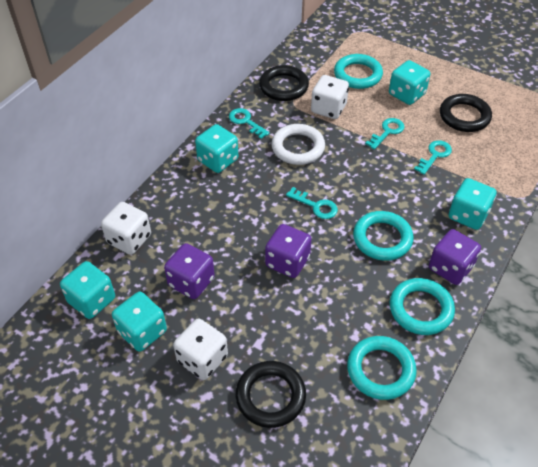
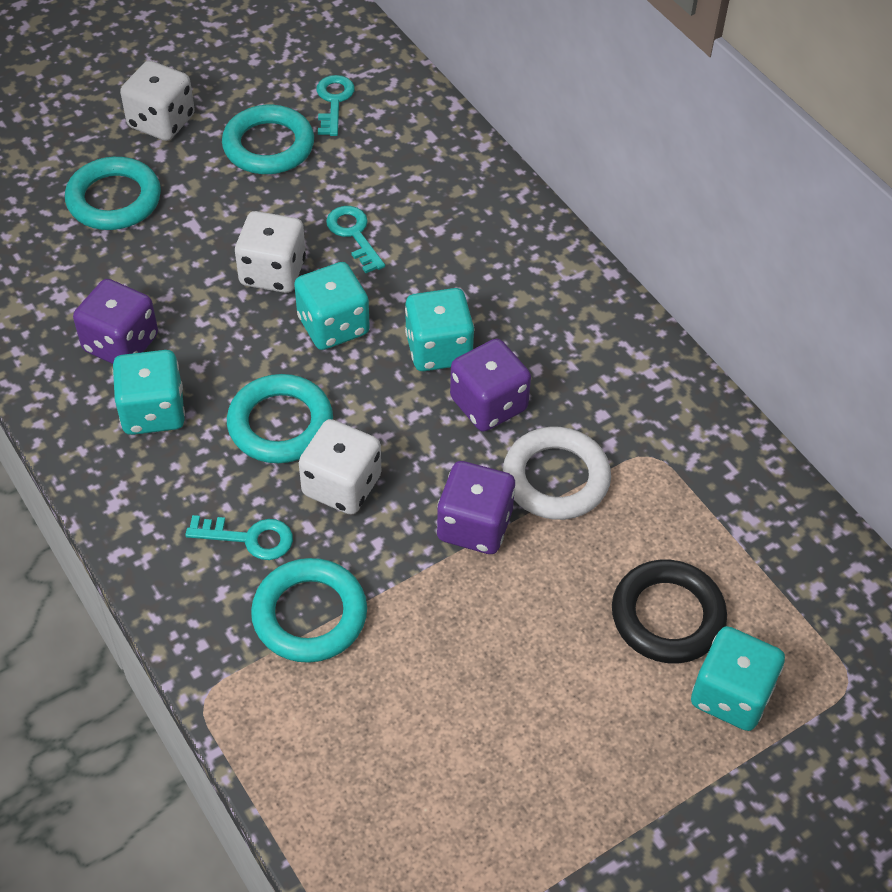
black ring: 3 -> 1
turquoise dice: 5 -> 4
turquoise key: 4 -> 3

